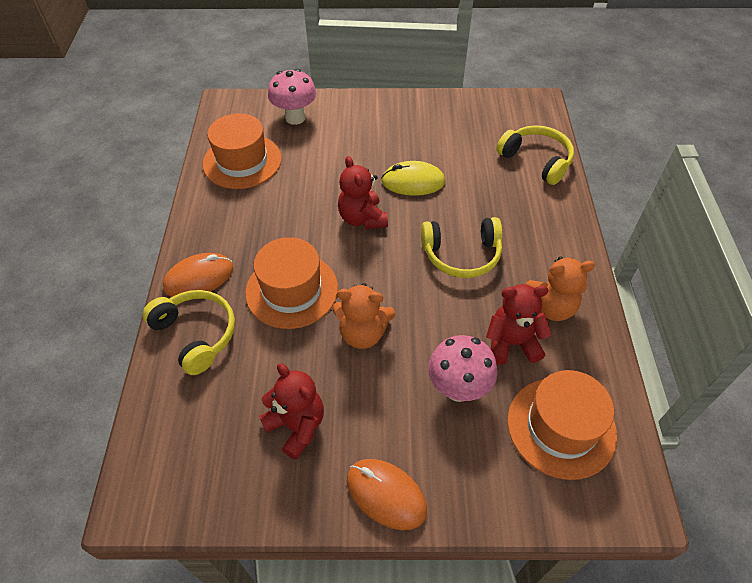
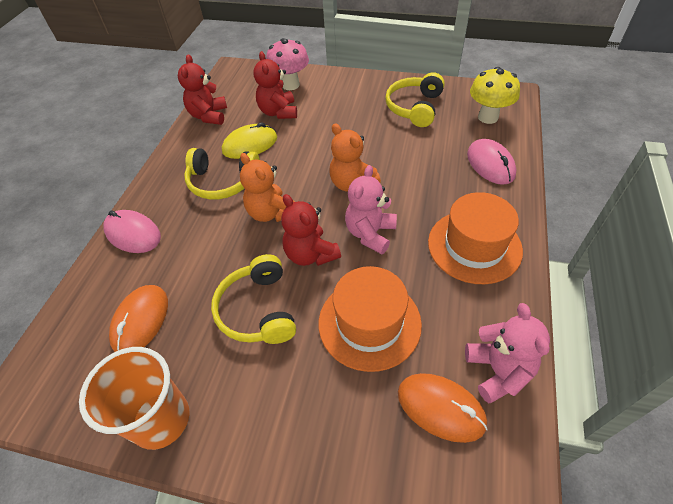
orange cup: 0 -> 1
orange hat: 3 -> 2
pink mouse: 0 -> 2
pink mushroom: 2 -> 1
pink teddy bear: 0 -> 2
yellow mushroom: 0 -> 1

